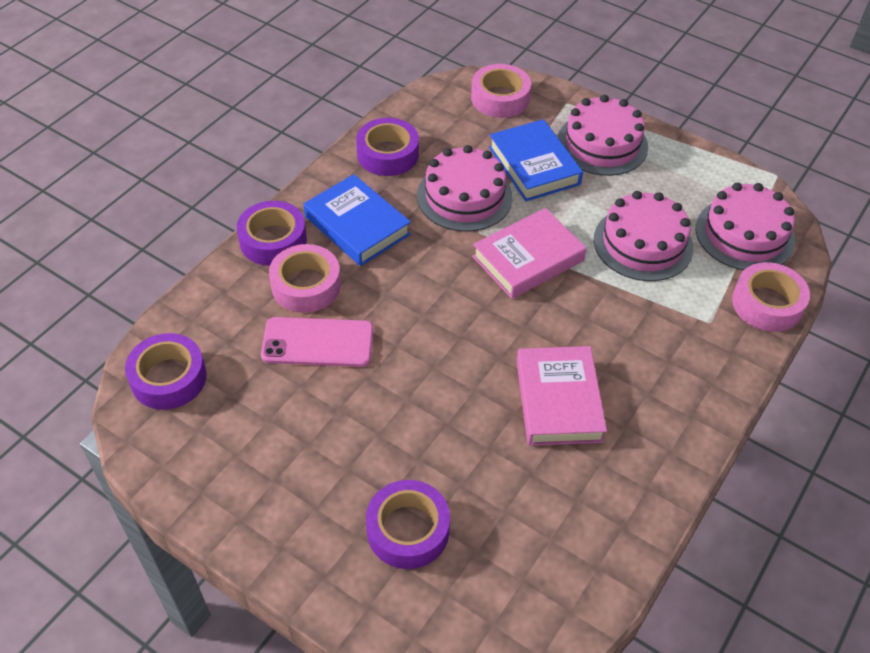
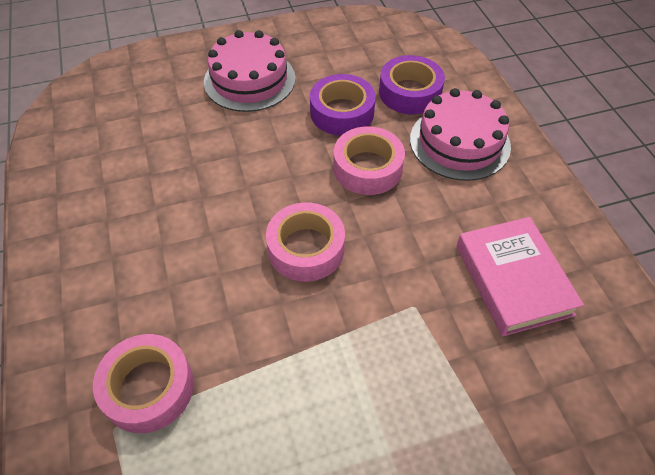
blue book: 2 -> 0
pink book: 2 -> 1
pink cake: 4 -> 2
pink phone: 1 -> 0
purple tape: 4 -> 2

